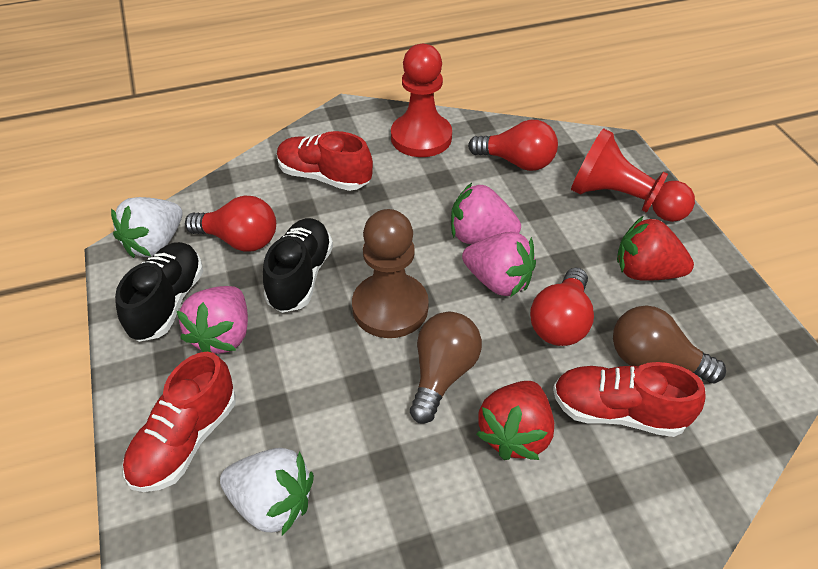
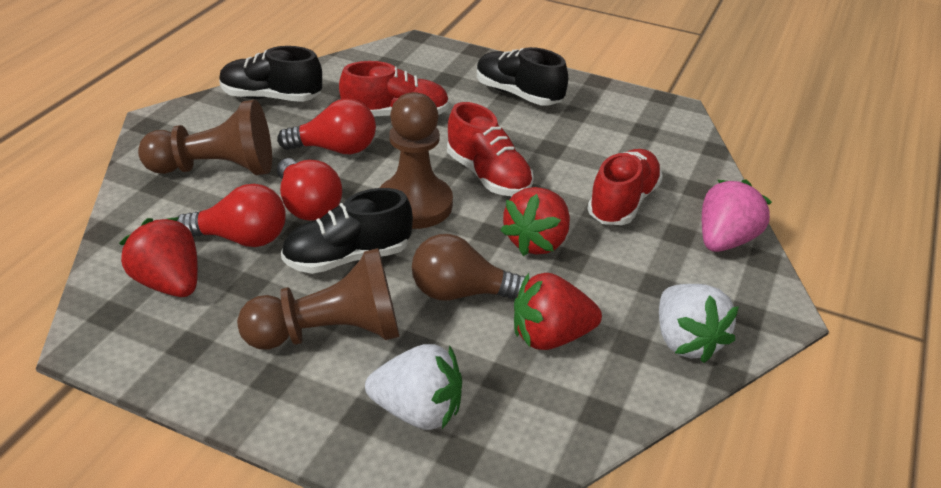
black shoe: 2 -> 3
brown light bulb: 2 -> 1
brown pawn: 1 -> 3
pink strawberry: 3 -> 1
red pawn: 2 -> 0
red strawberry: 2 -> 3

